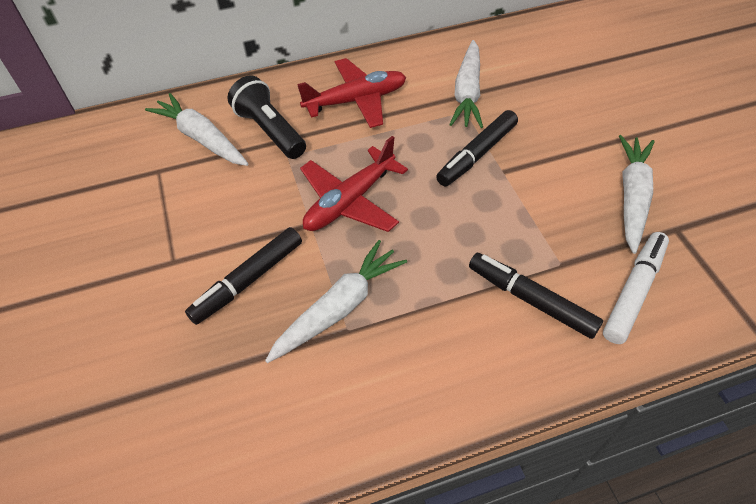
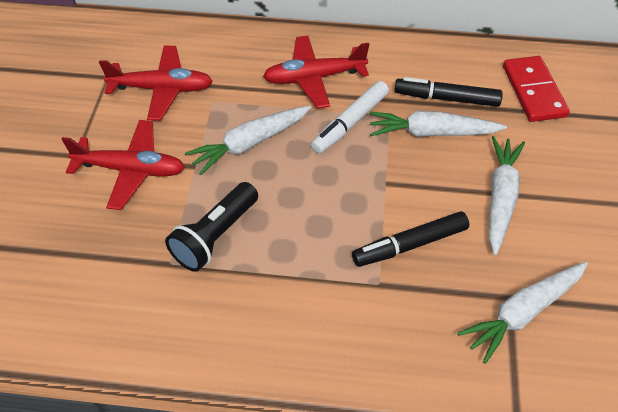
black marker: 3 -> 2
red domino: 0 -> 1
red plane: 2 -> 3

